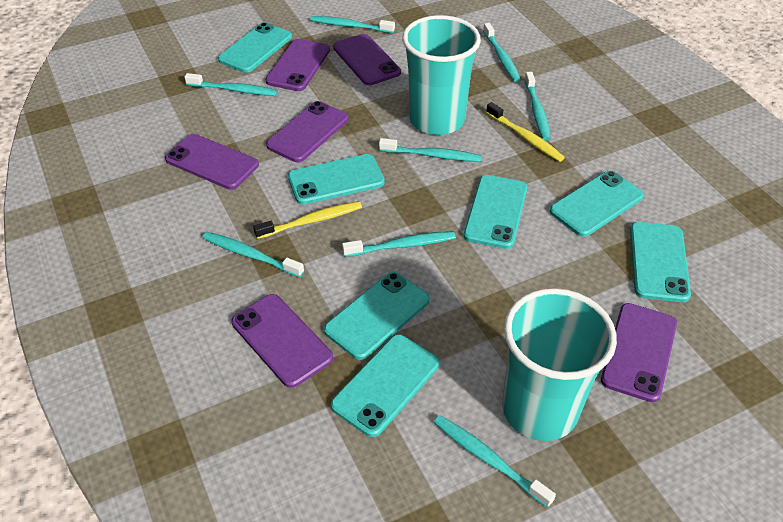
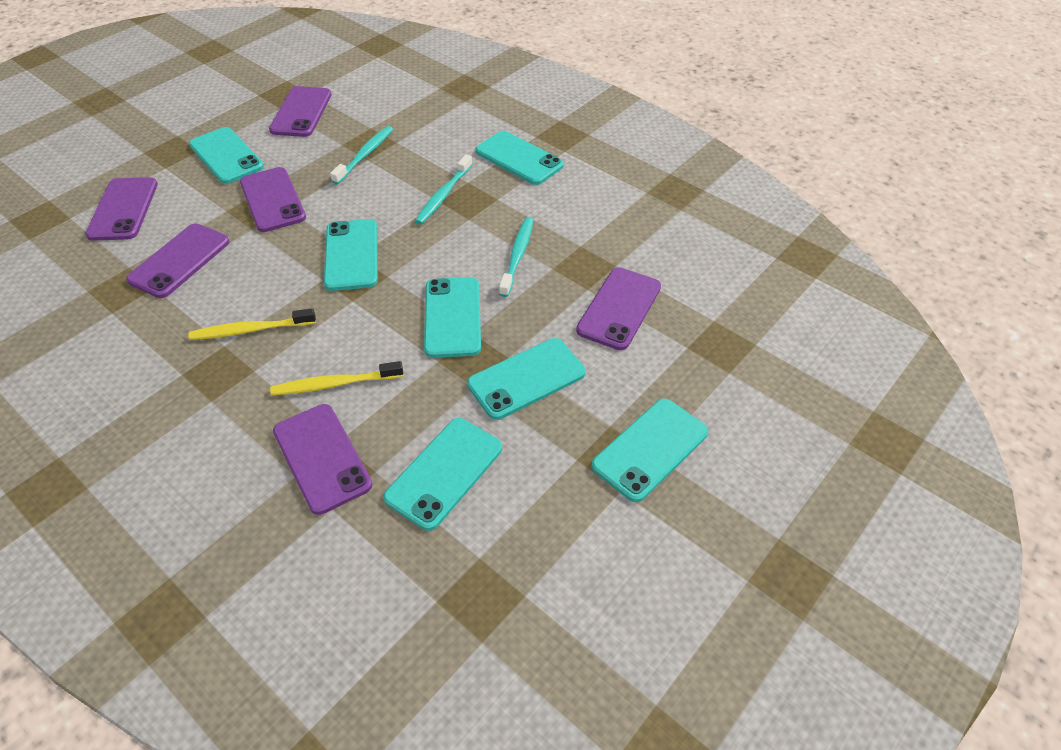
turquoise cup: 2 -> 0
turquoise toothbrush: 8 -> 3

